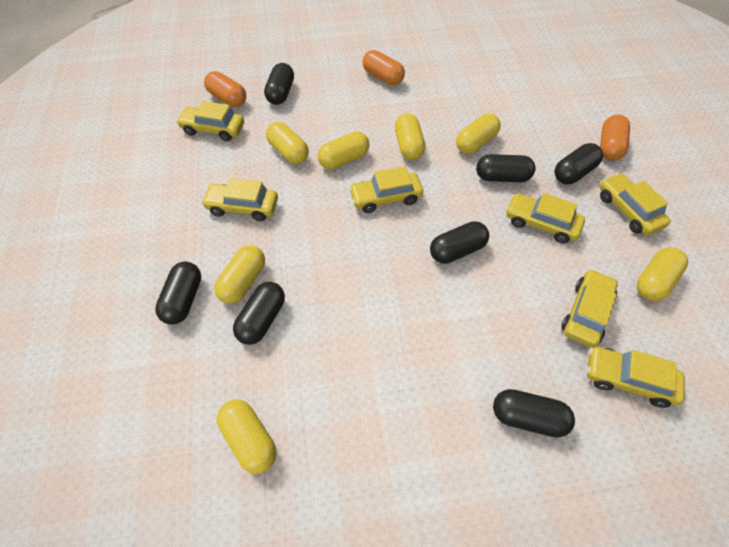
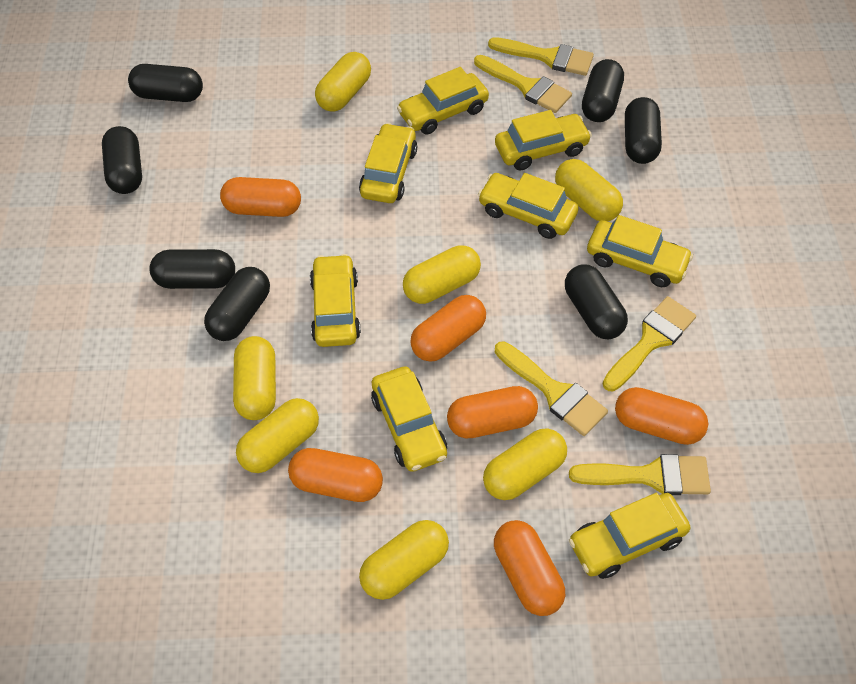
orange capsule: 3 -> 6
yellow brush: 0 -> 5
yellow car: 7 -> 8

